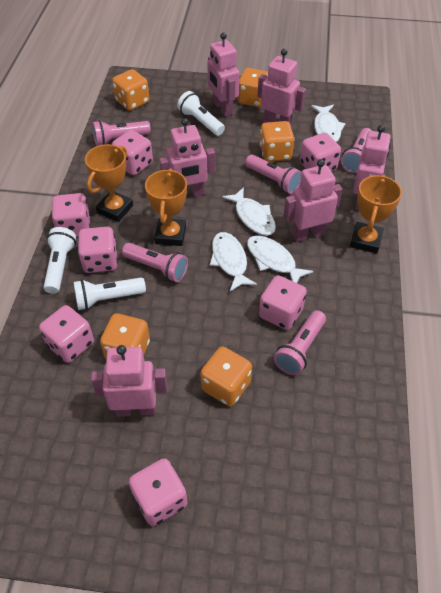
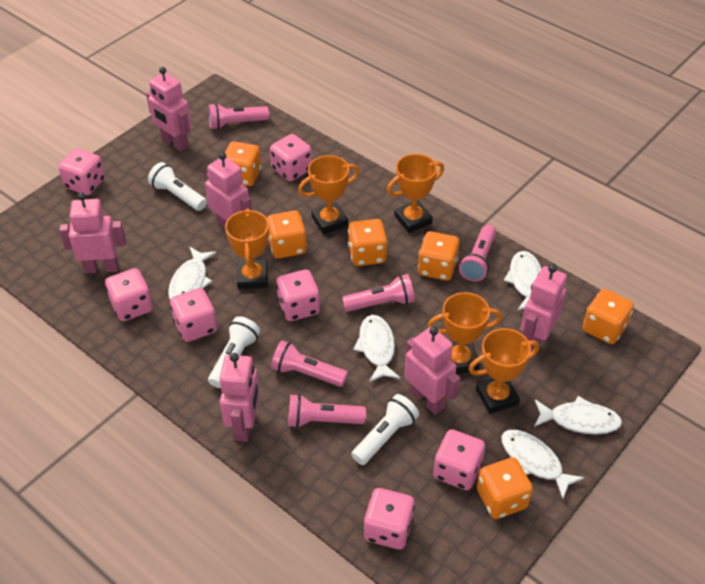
orange dice: 5 -> 6
orange trophy: 3 -> 5
white fish: 4 -> 5

